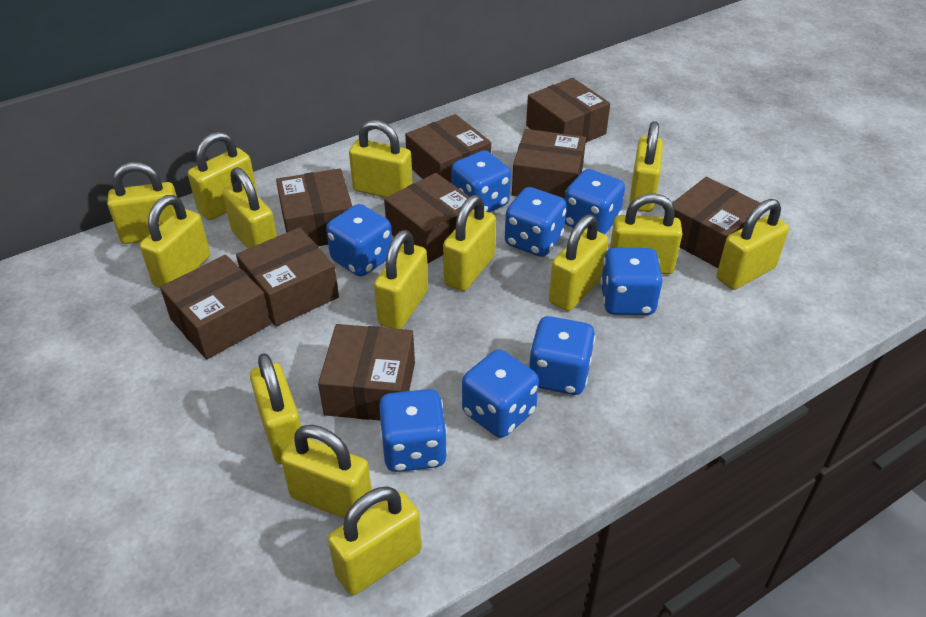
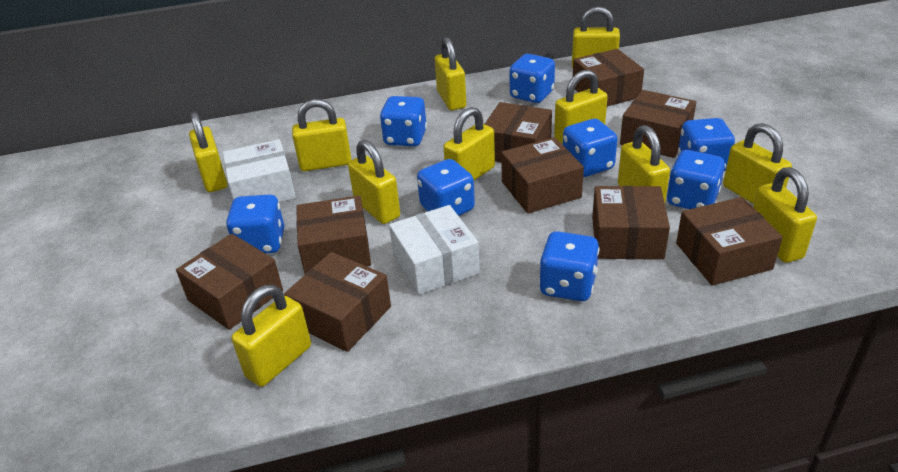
white box: 0 -> 2
yellow padlock: 14 -> 11

